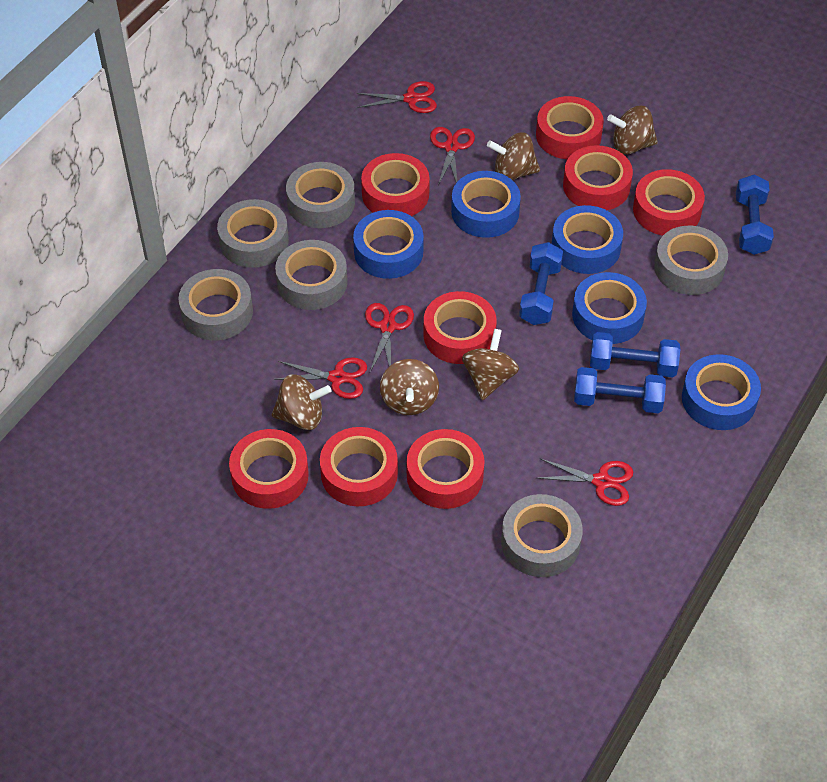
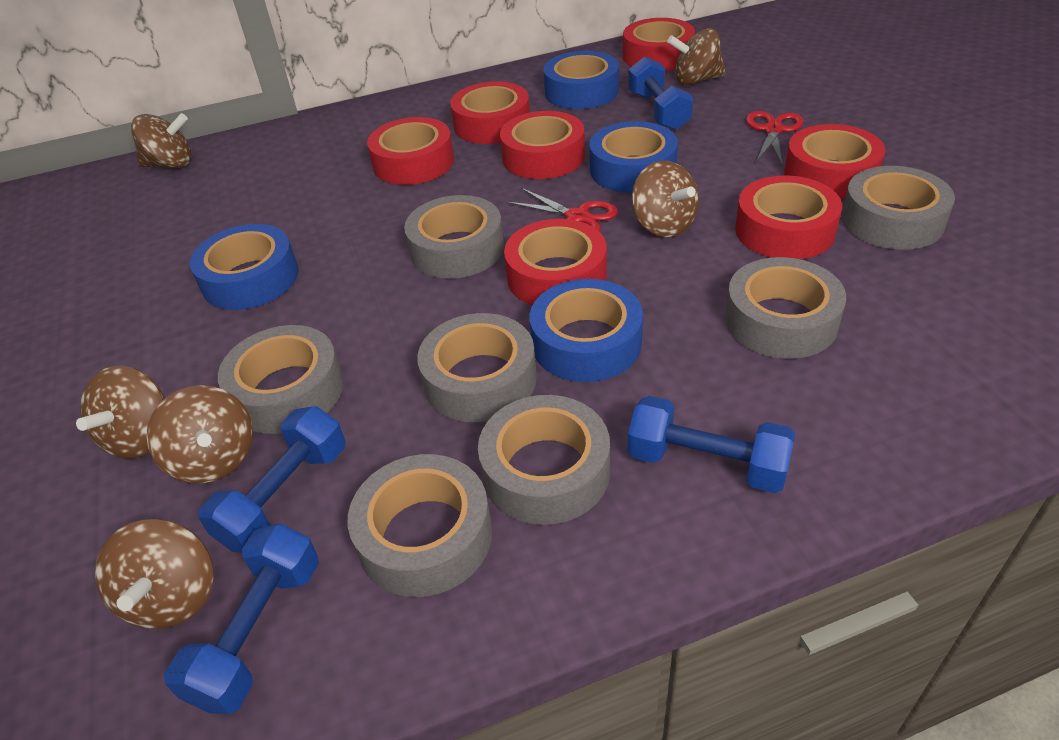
blue tape: 5 -> 4
brown spinning top: 5 -> 6
grey tape: 6 -> 7
red scissors: 5 -> 2
red tape: 8 -> 7

